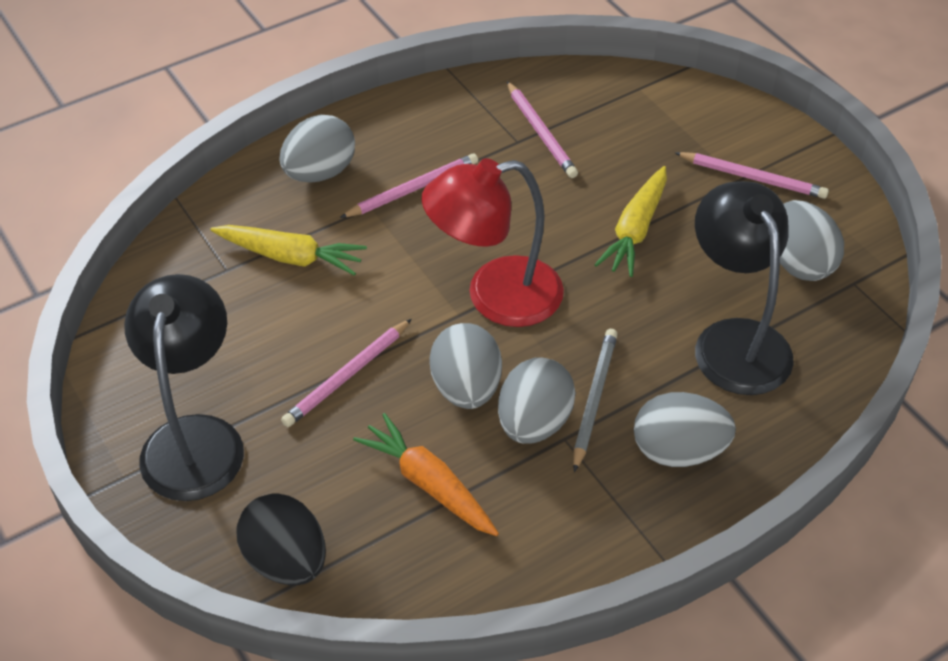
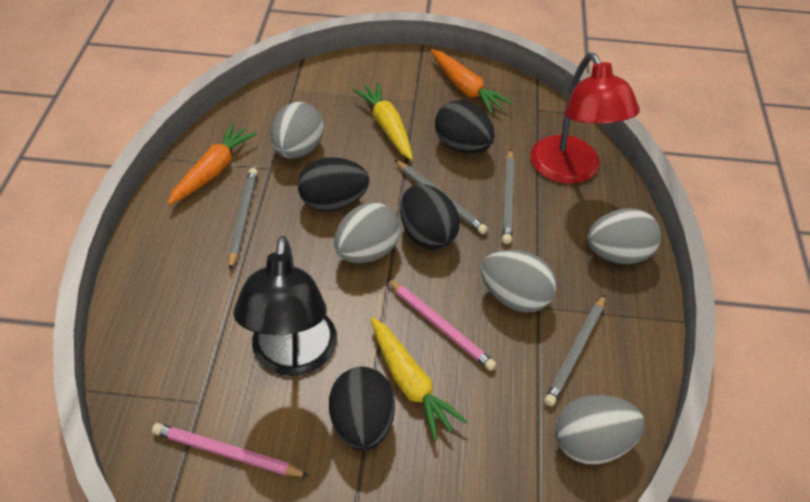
black egg: 1 -> 4
black lamp: 2 -> 1
grey pencil: 1 -> 4
orange carrot: 1 -> 2
pink pencil: 4 -> 2

